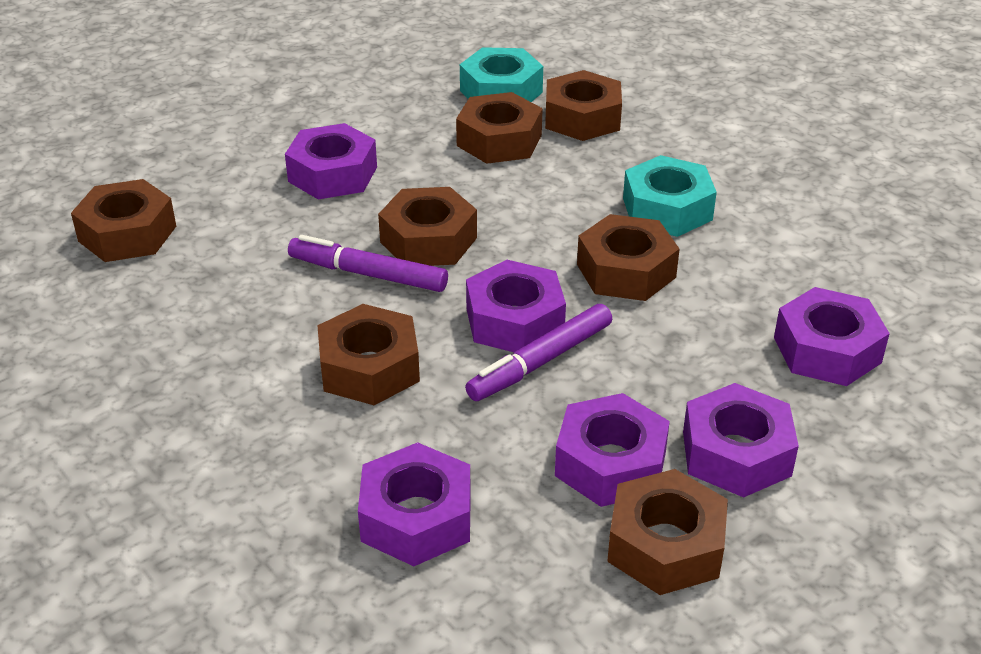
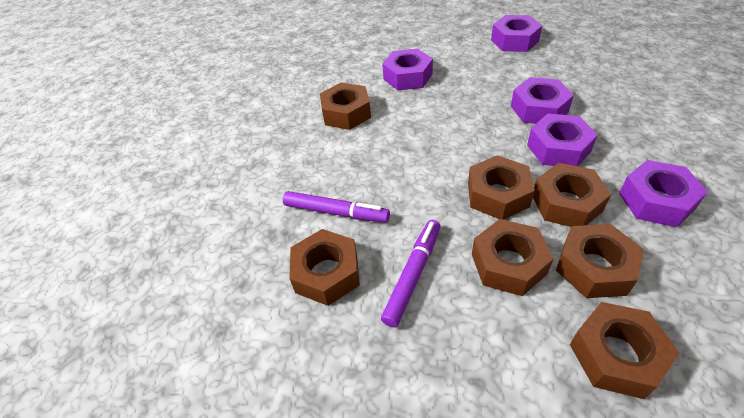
purple nut: 6 -> 5
turquoise nut: 2 -> 0

